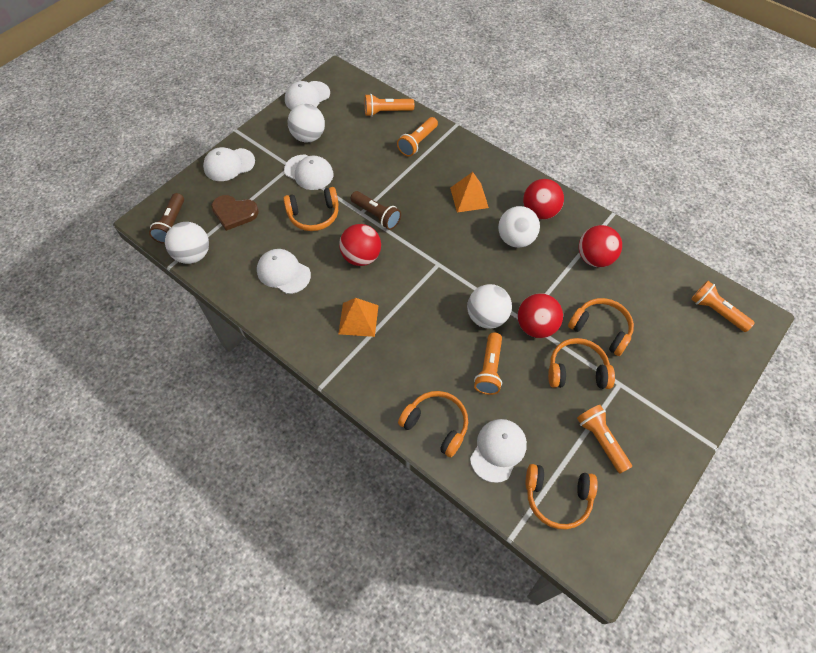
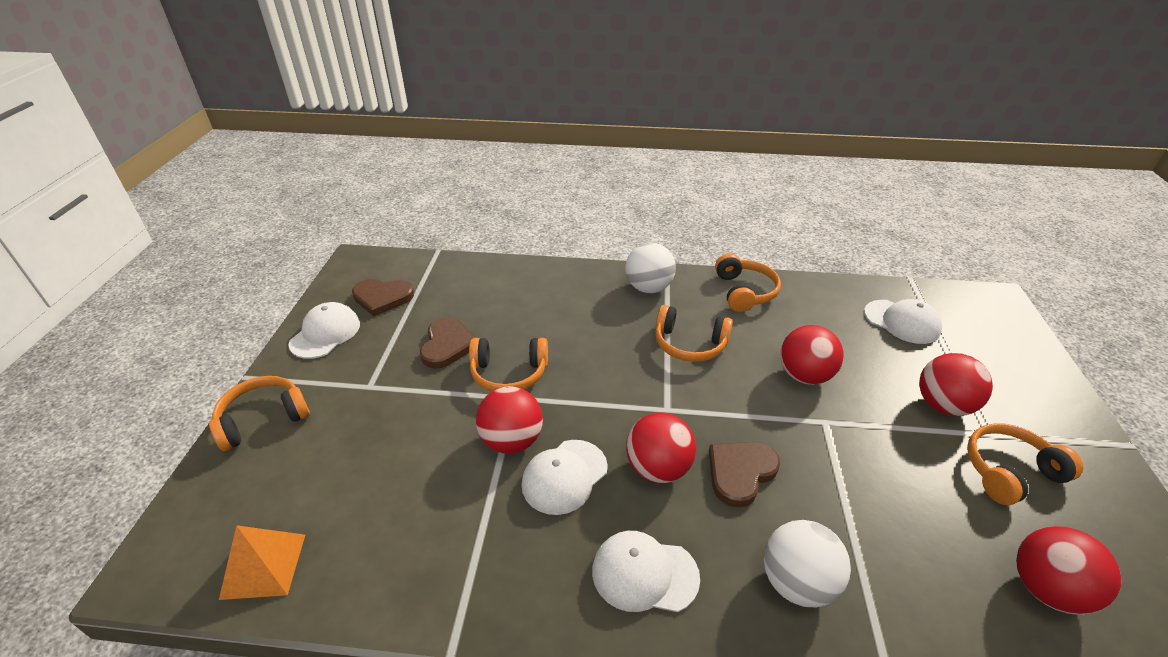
brown flashlight: 2 -> 0
brown heart: 1 -> 3
orange flashlight: 5 -> 0
orange pyramid: 2 -> 1
red ball: 4 -> 5
white ball: 4 -> 2
white cap: 5 -> 4

